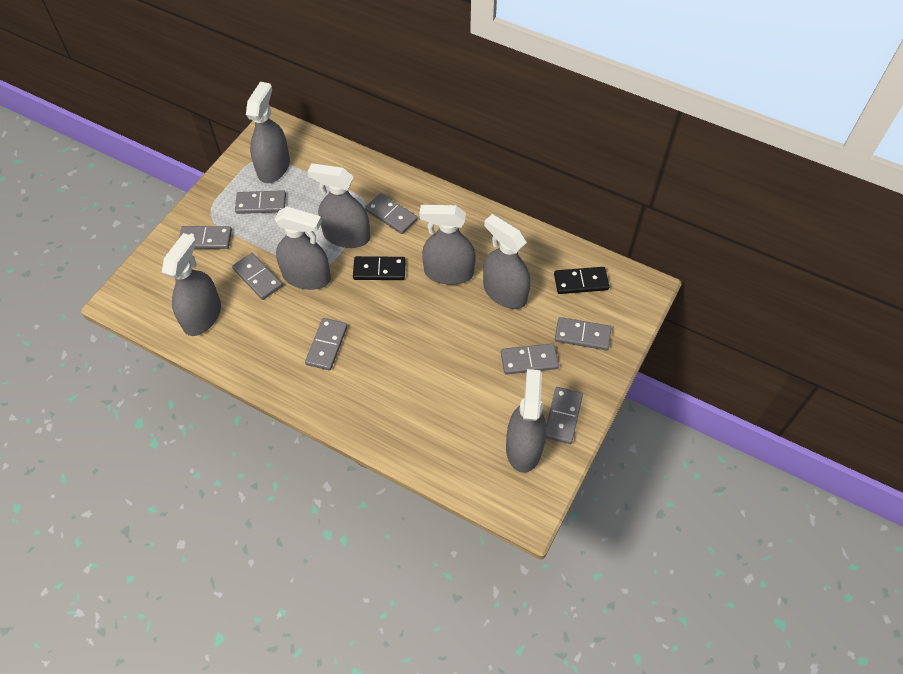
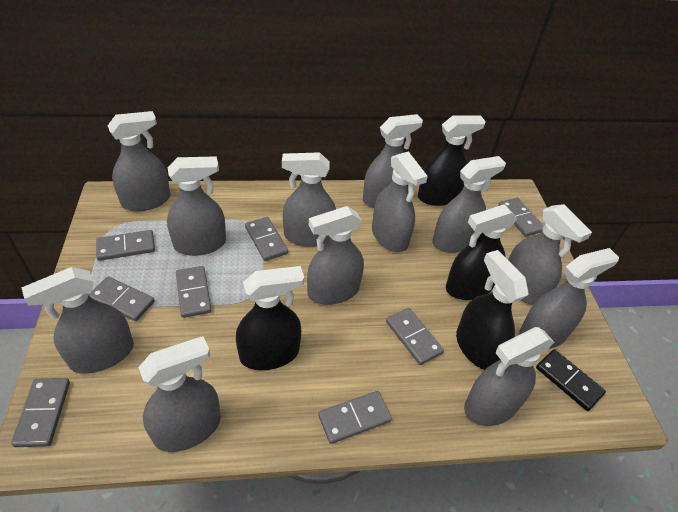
black domino: 2 -> 1
black spray bottle: 0 -> 4
grey spray bottle: 7 -> 12

